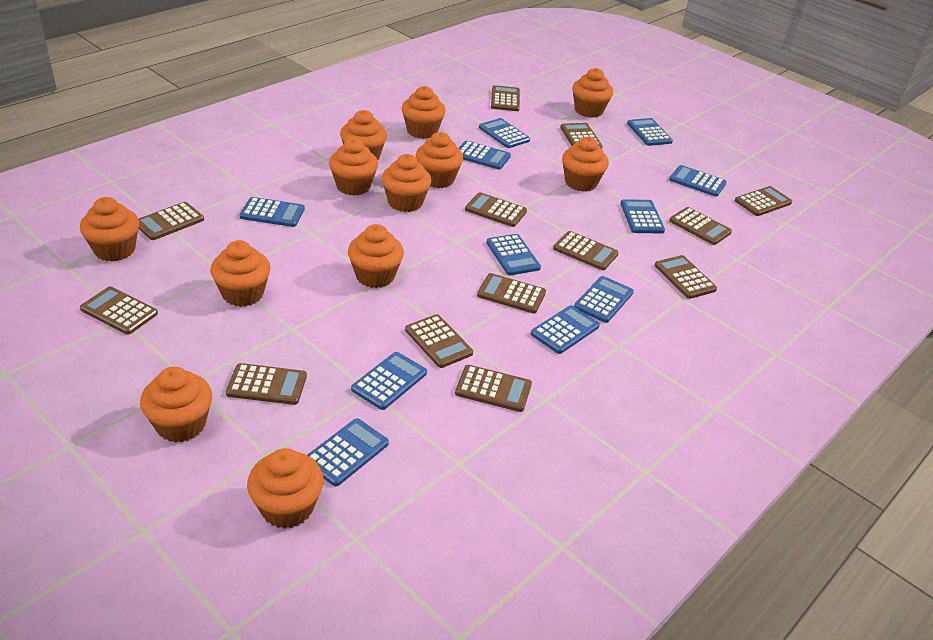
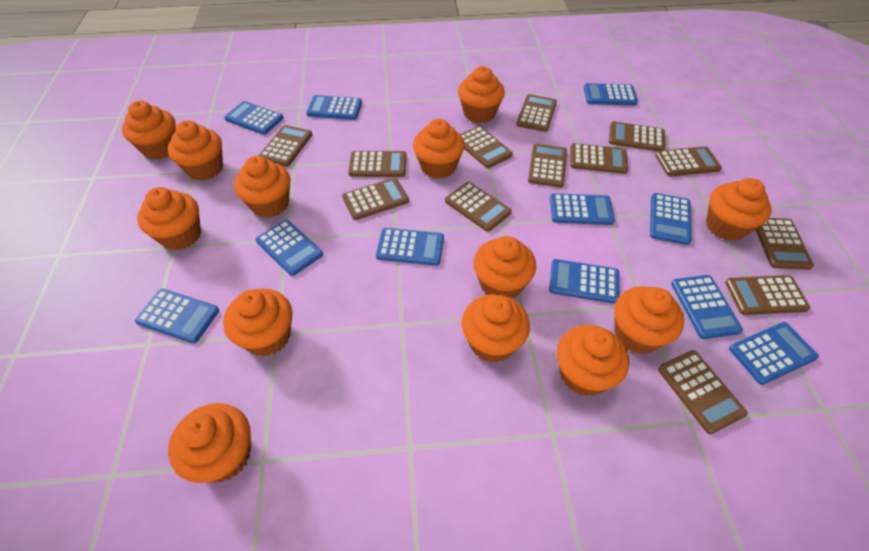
orange cupcake: 12 -> 13

